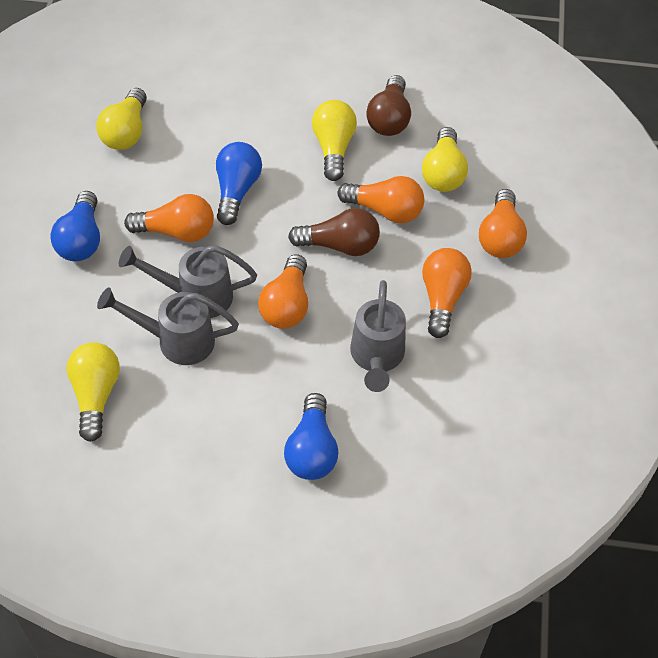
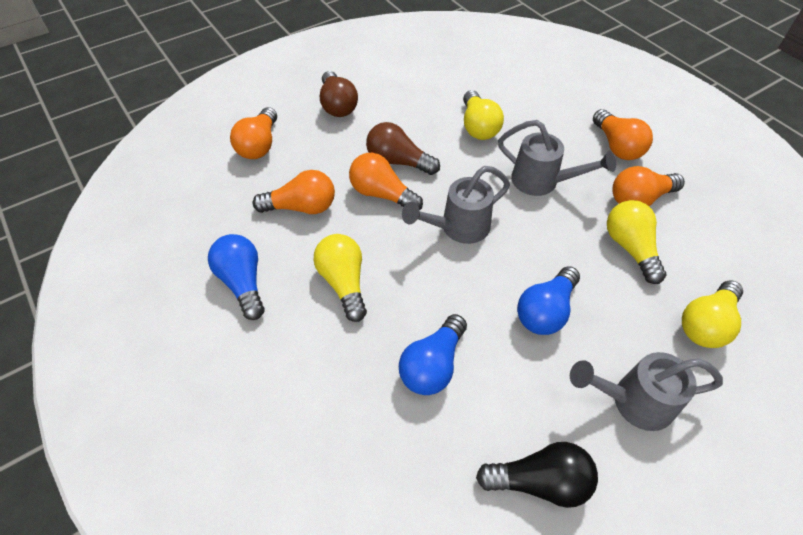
black light bulb: 0 -> 1

